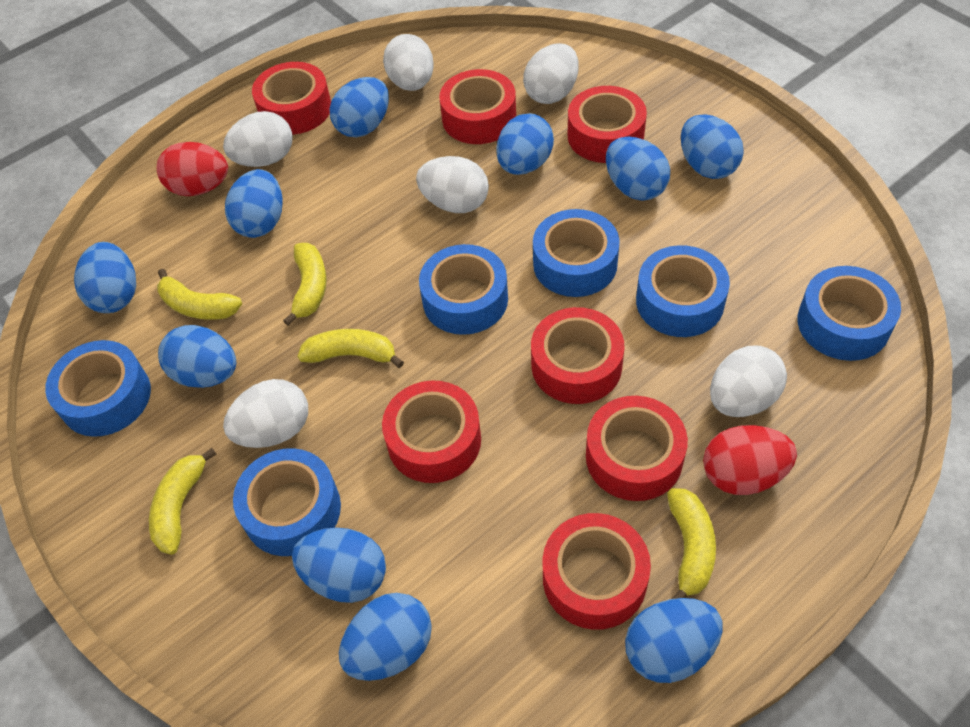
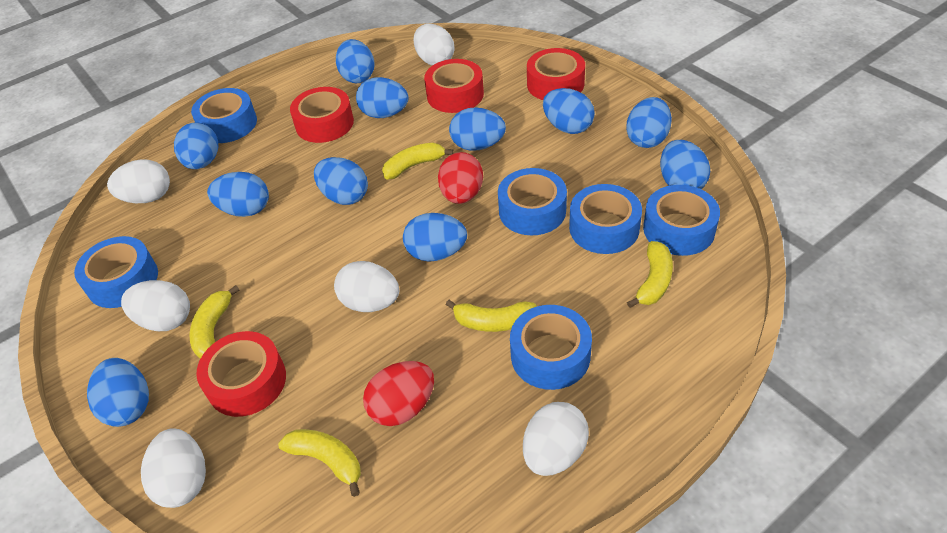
blue egg: 10 -> 11
red tape: 7 -> 4

